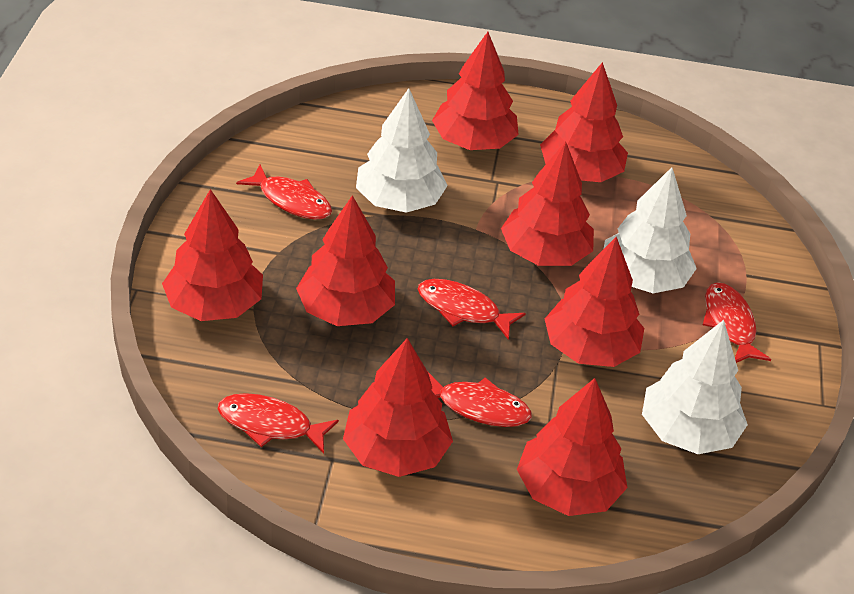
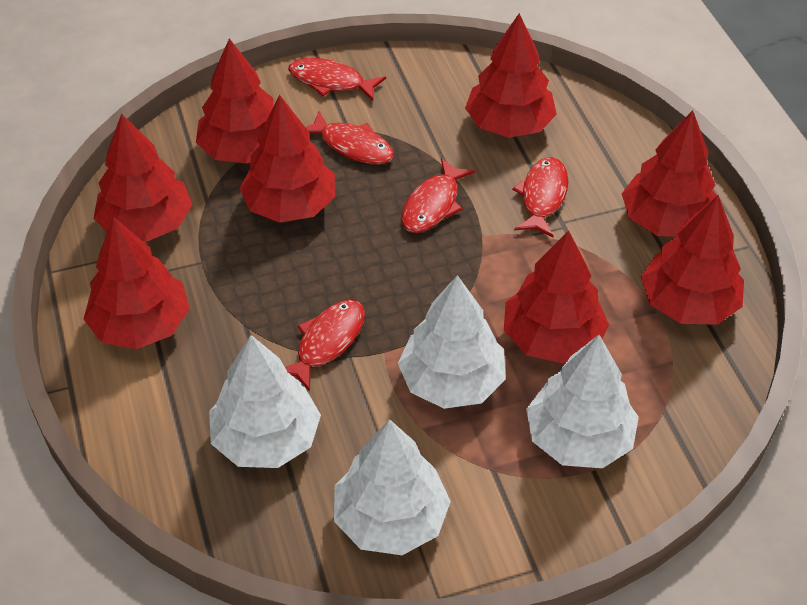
white tree: 3 -> 4

